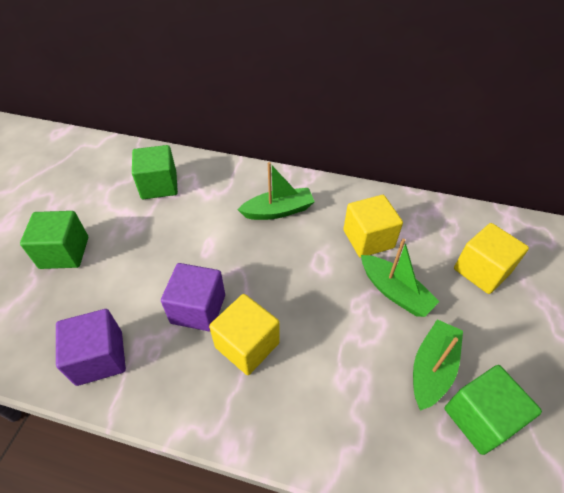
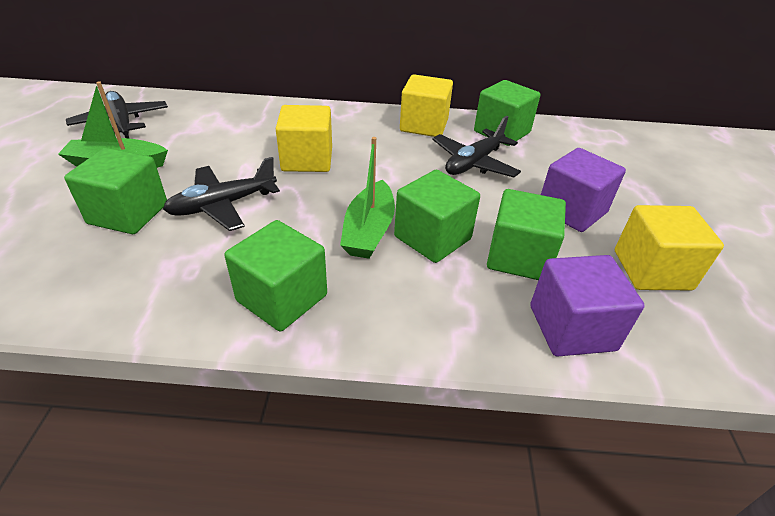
black plane: 0 -> 3
green boat: 3 -> 2
green cube: 3 -> 5

